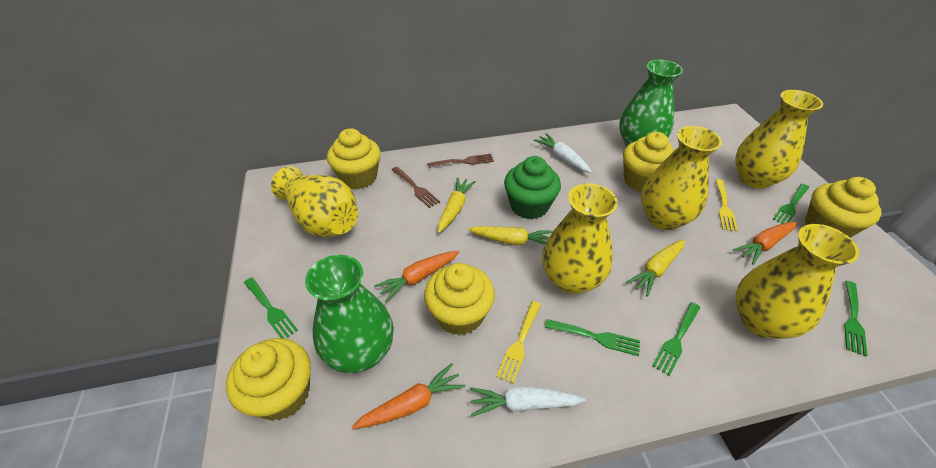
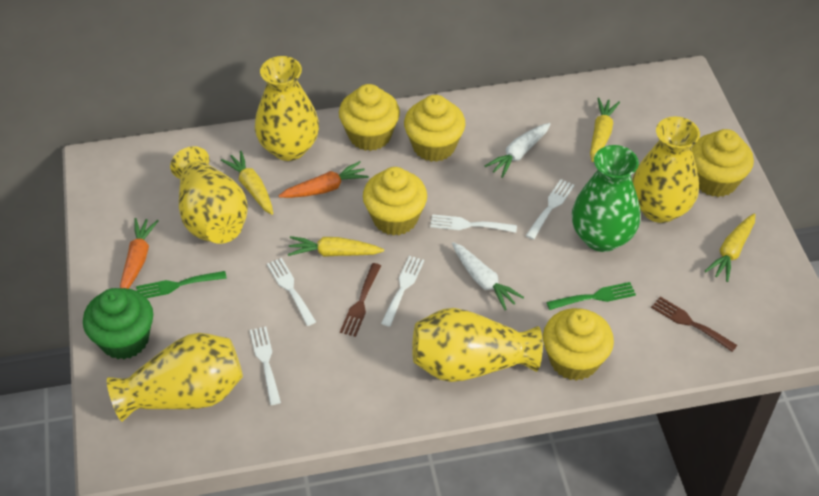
green fork: 5 -> 2
green vase: 2 -> 1
orange carrot: 3 -> 2
white fork: 0 -> 5
yellow carrot: 3 -> 4
yellow fork: 2 -> 0

